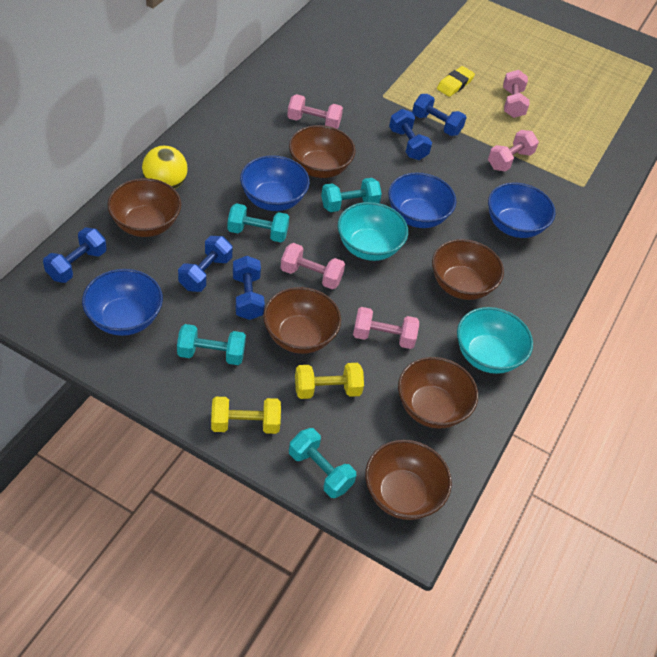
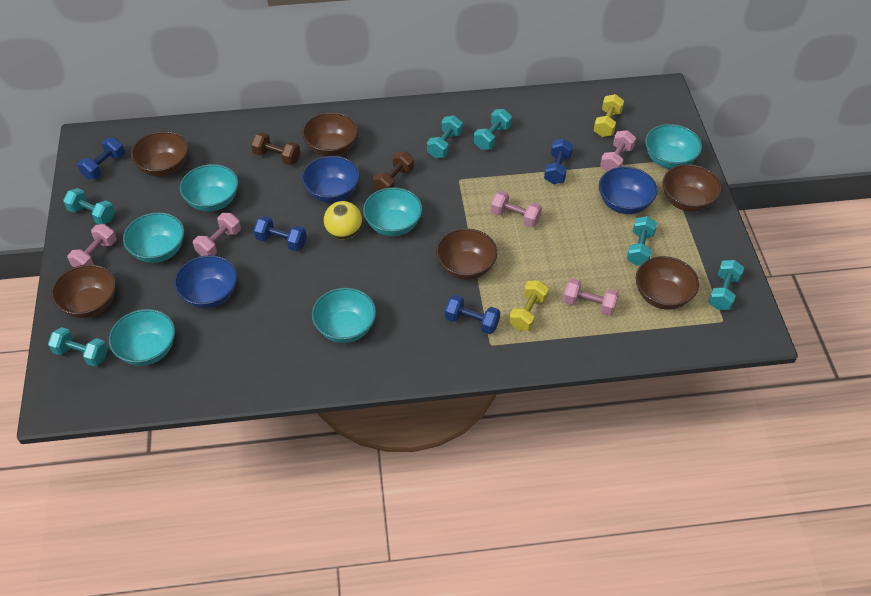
blue bowl: 4 -> 3
blue dumbbell: 5 -> 4
brown dumbbell: 0 -> 2
turquoise bowl: 2 -> 6
turquoise dumbbell: 4 -> 6
yellow eraser: 1 -> 0

